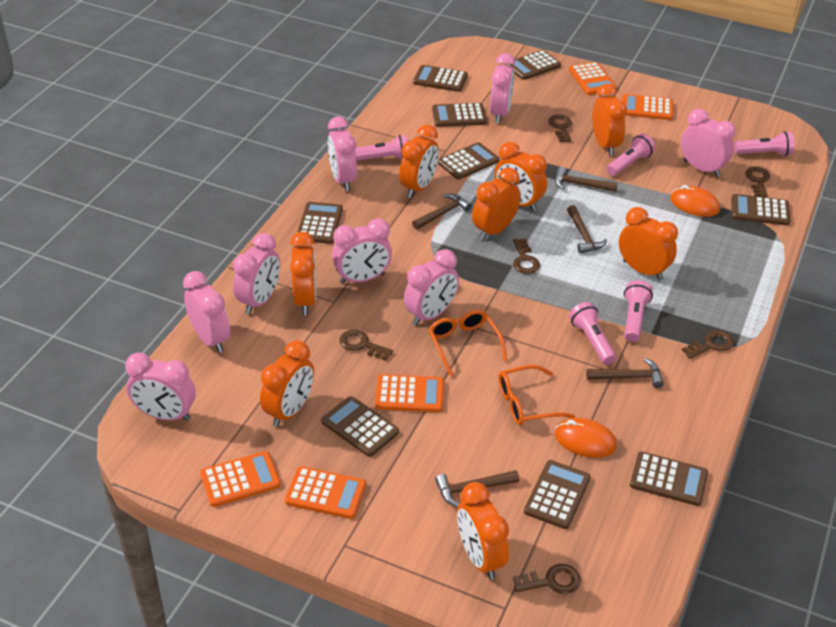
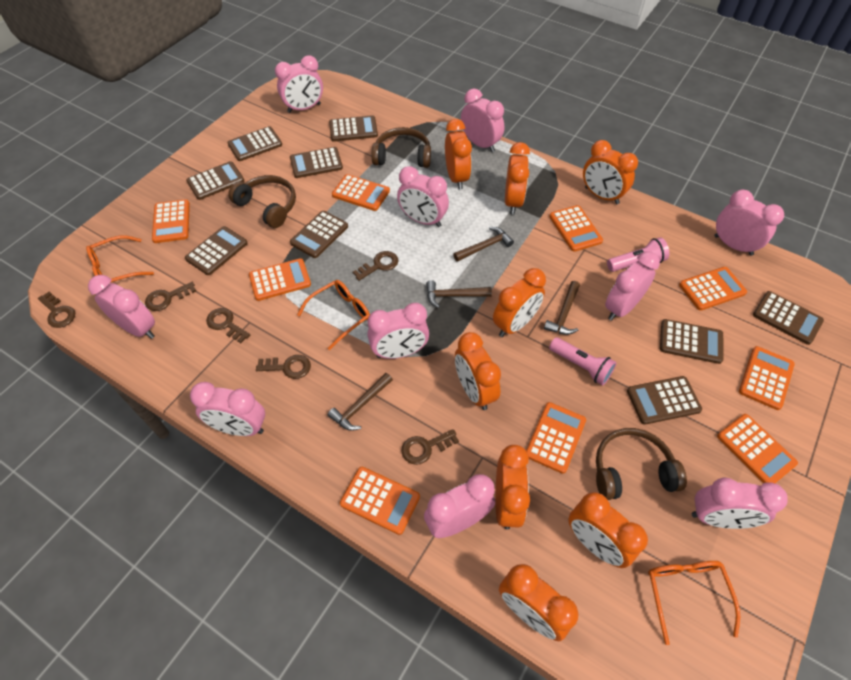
brown hammer: 5 -> 4
brown headphones: 0 -> 3
orange calculator: 5 -> 9
orange glasses: 2 -> 3
orange mouse: 2 -> 0
pink clock: 8 -> 10
pink flashlight: 5 -> 2

